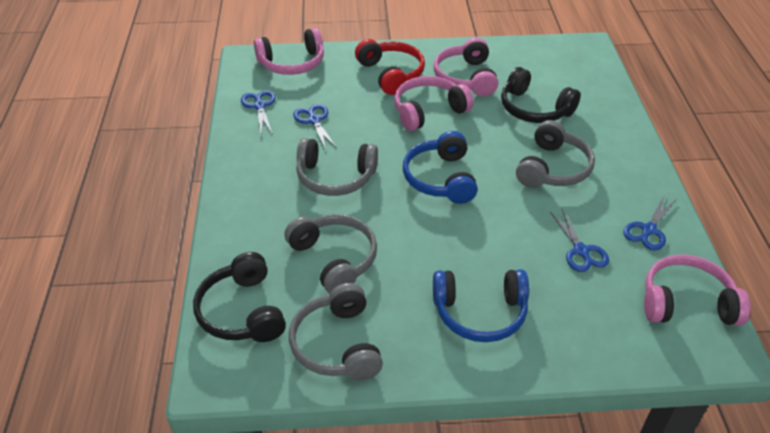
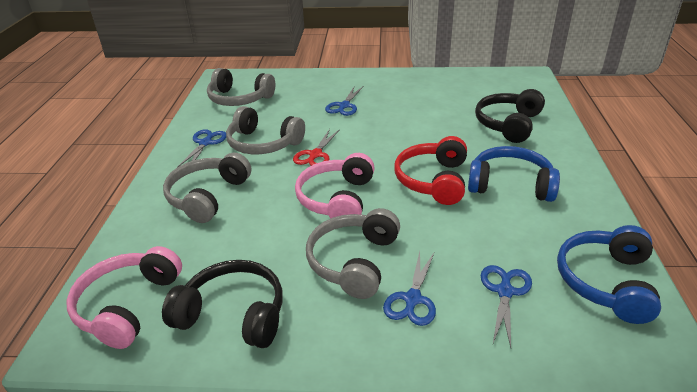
pink headphones: 4 -> 2
red scissors: 0 -> 1

